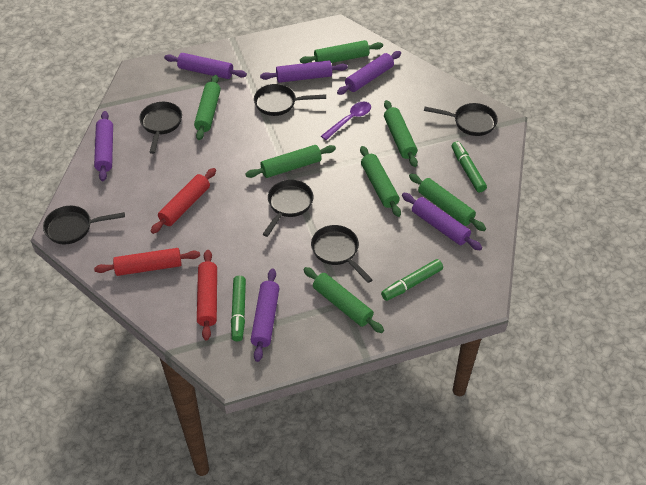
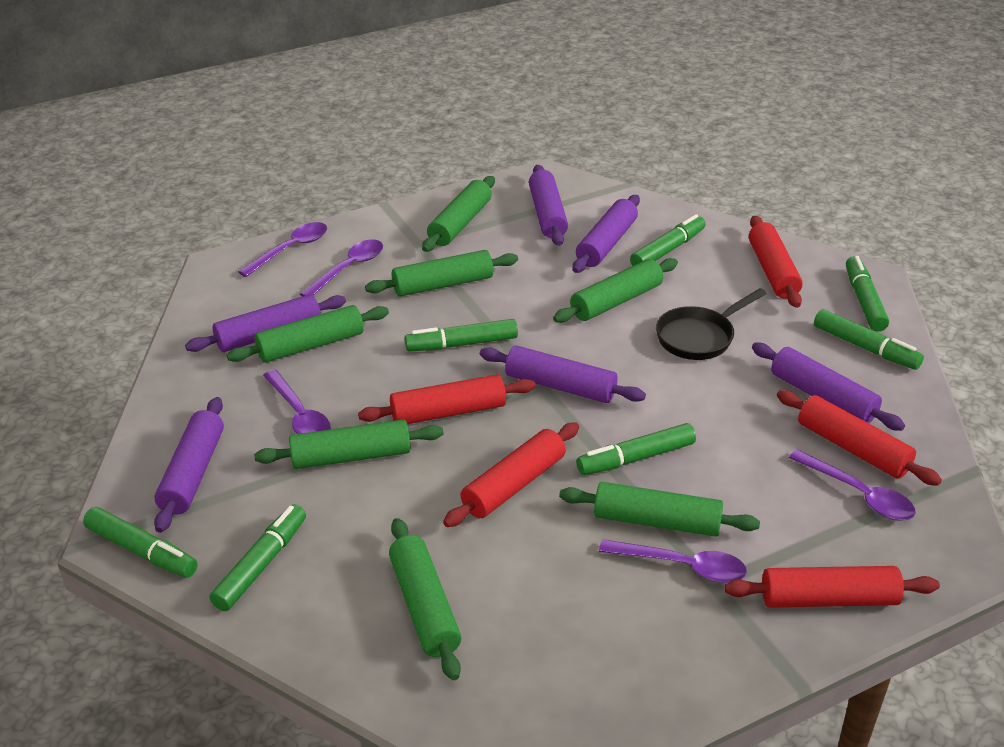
black pan: 6 -> 1
green marker: 3 -> 7
purple spoon: 1 -> 5
red rolling pin: 3 -> 5

